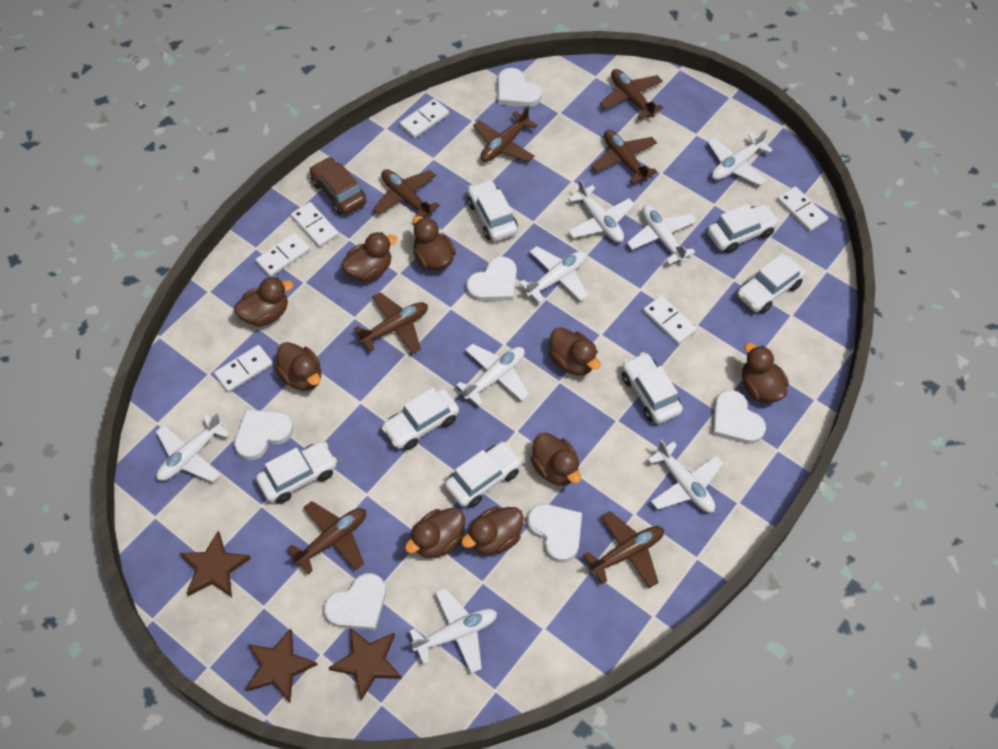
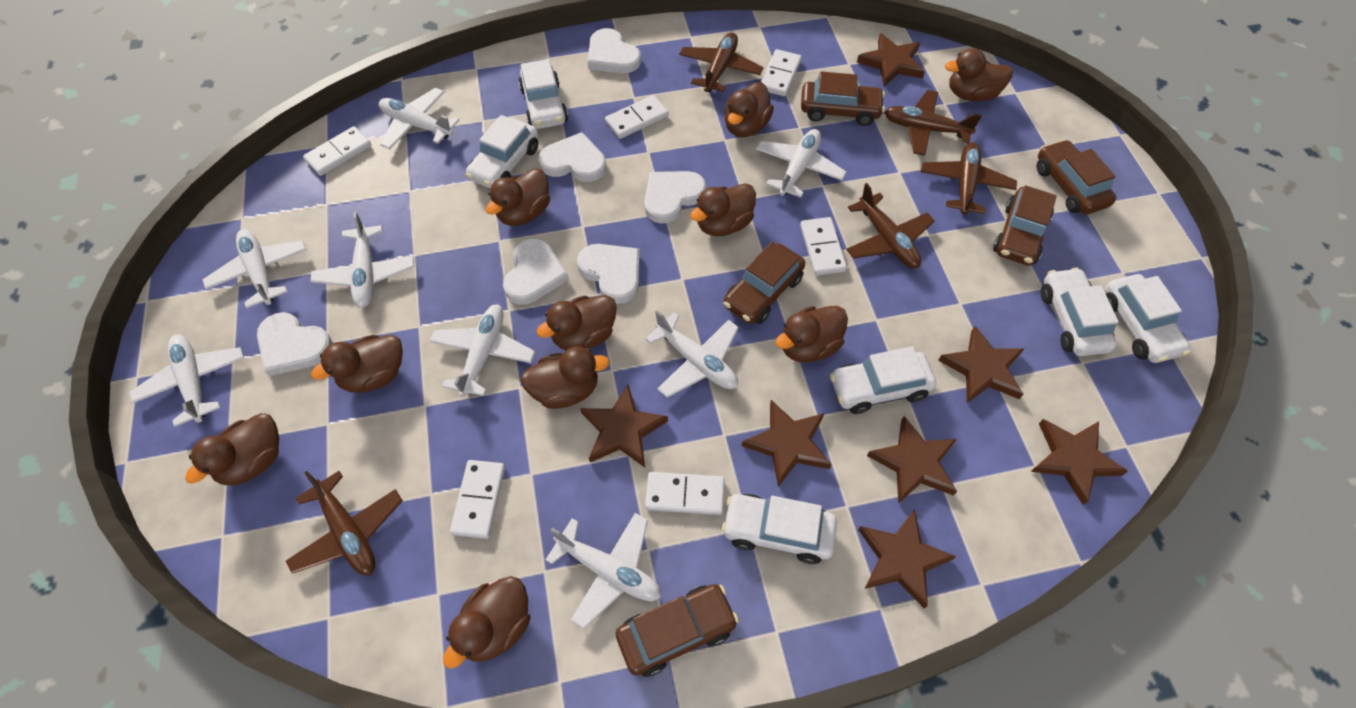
brown car: 1 -> 5
brown duck: 9 -> 10
brown plane: 7 -> 5
brown star: 3 -> 7
white car: 7 -> 6

